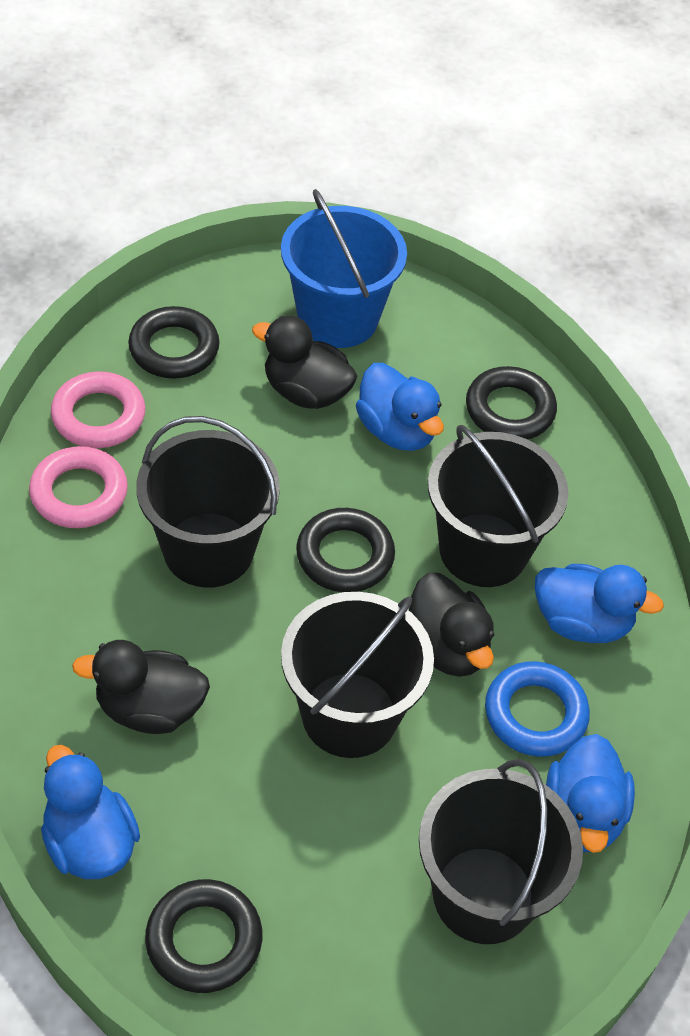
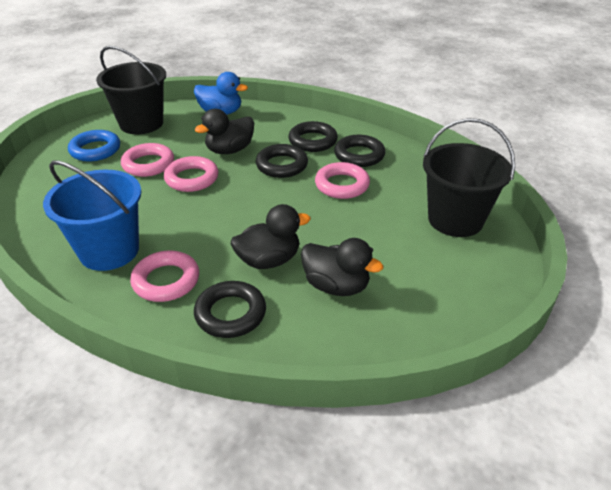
black bucket: 4 -> 2
blue duck: 4 -> 1
pink ring: 2 -> 4

